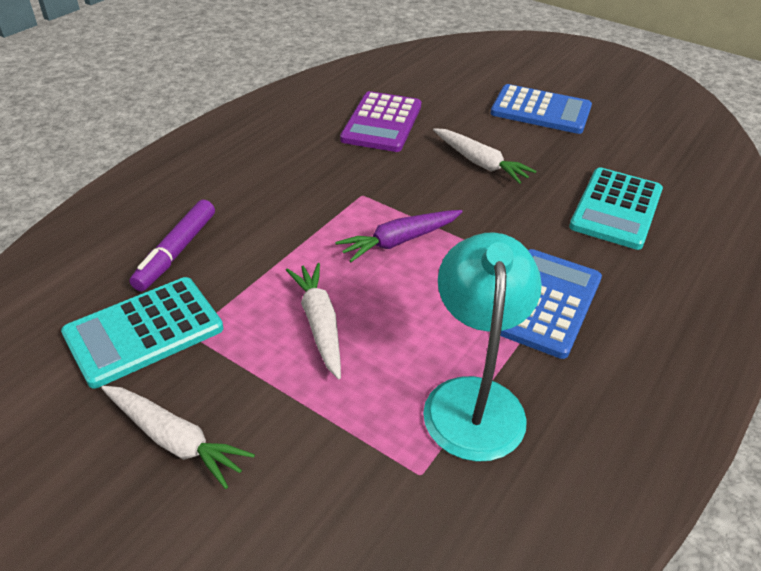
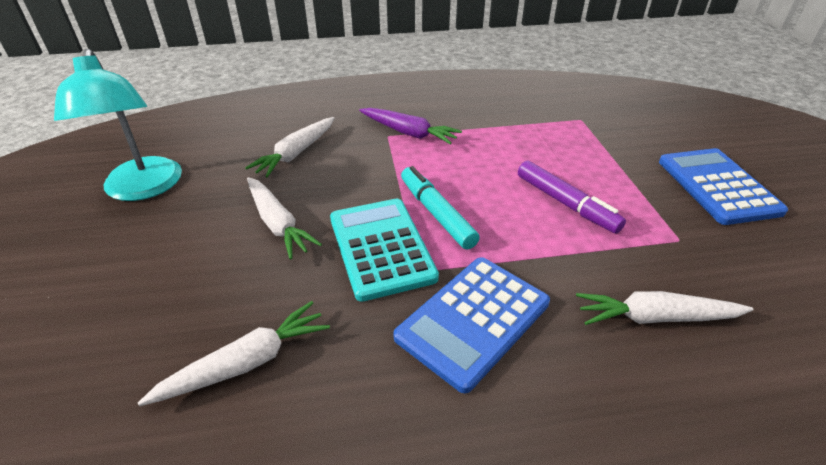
purple calculator: 1 -> 0
turquoise calculator: 2 -> 1
turquoise marker: 0 -> 1
white carrot: 3 -> 4

